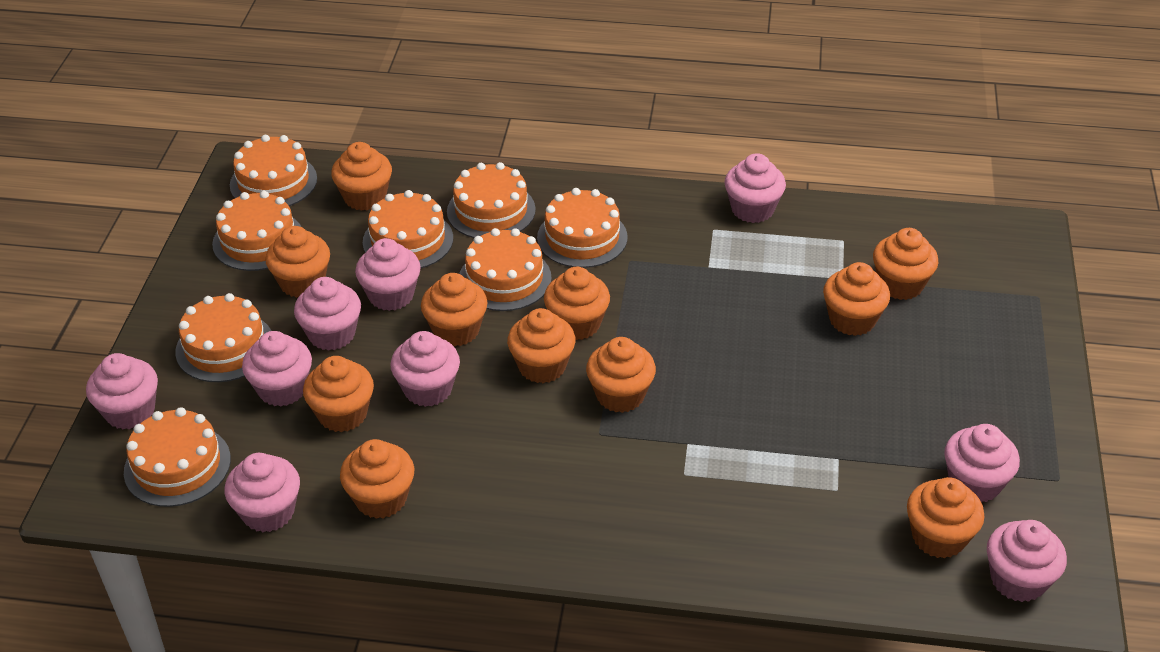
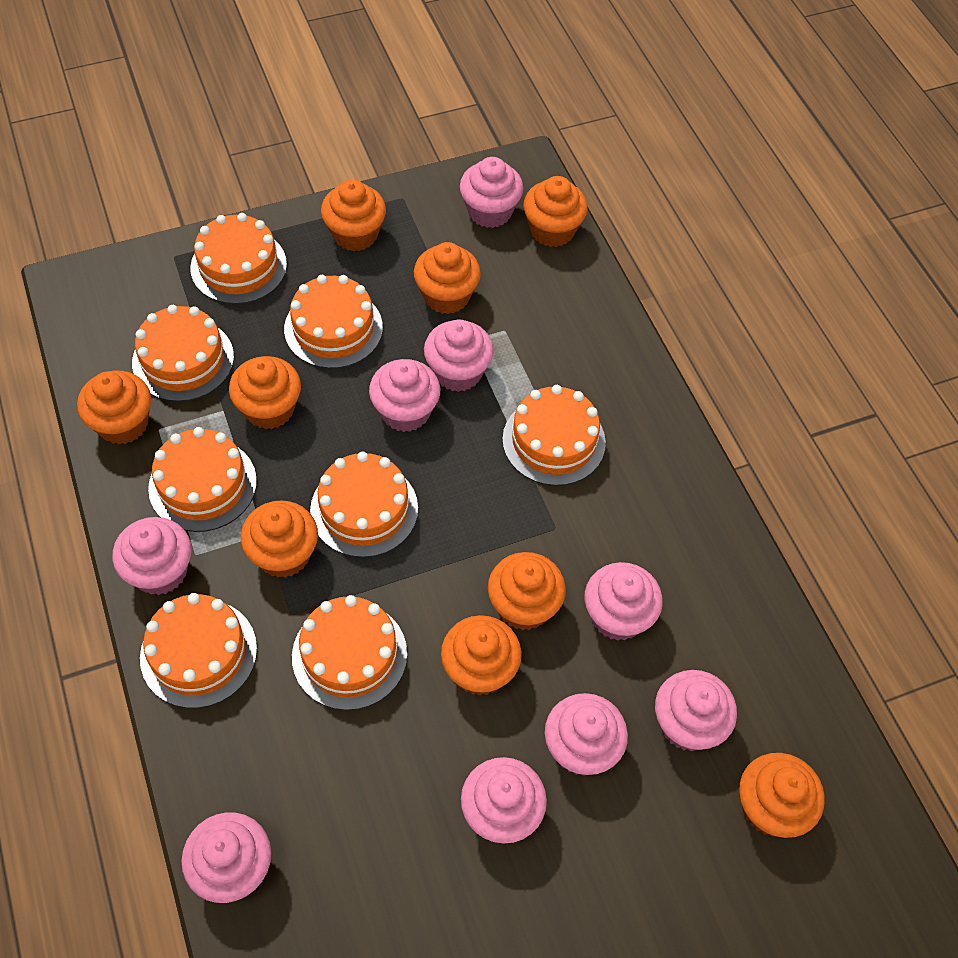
orange cupcake: 11 -> 9

